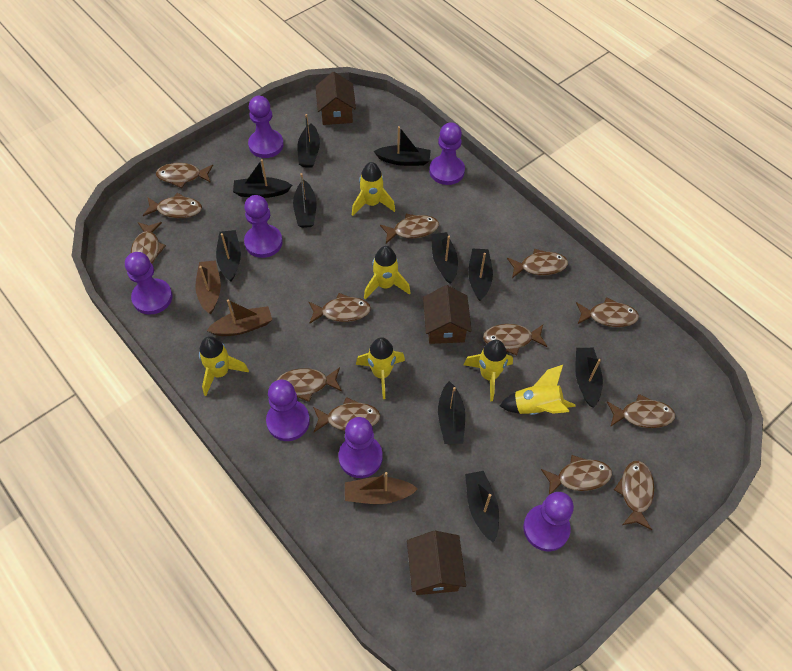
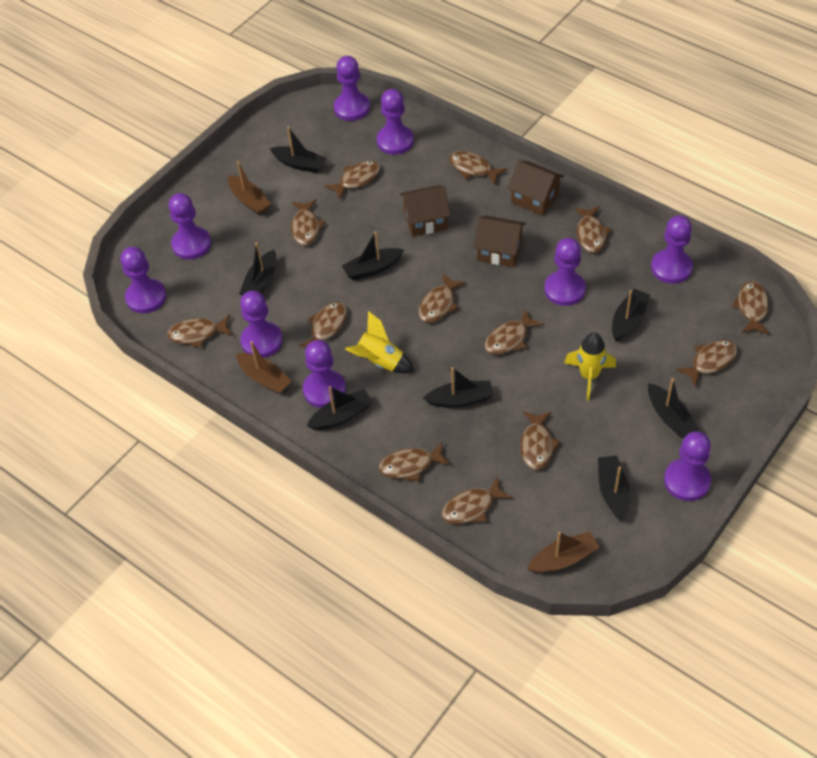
black boat: 10 -> 8
purple pawn: 7 -> 9
yellow rocket: 6 -> 2

